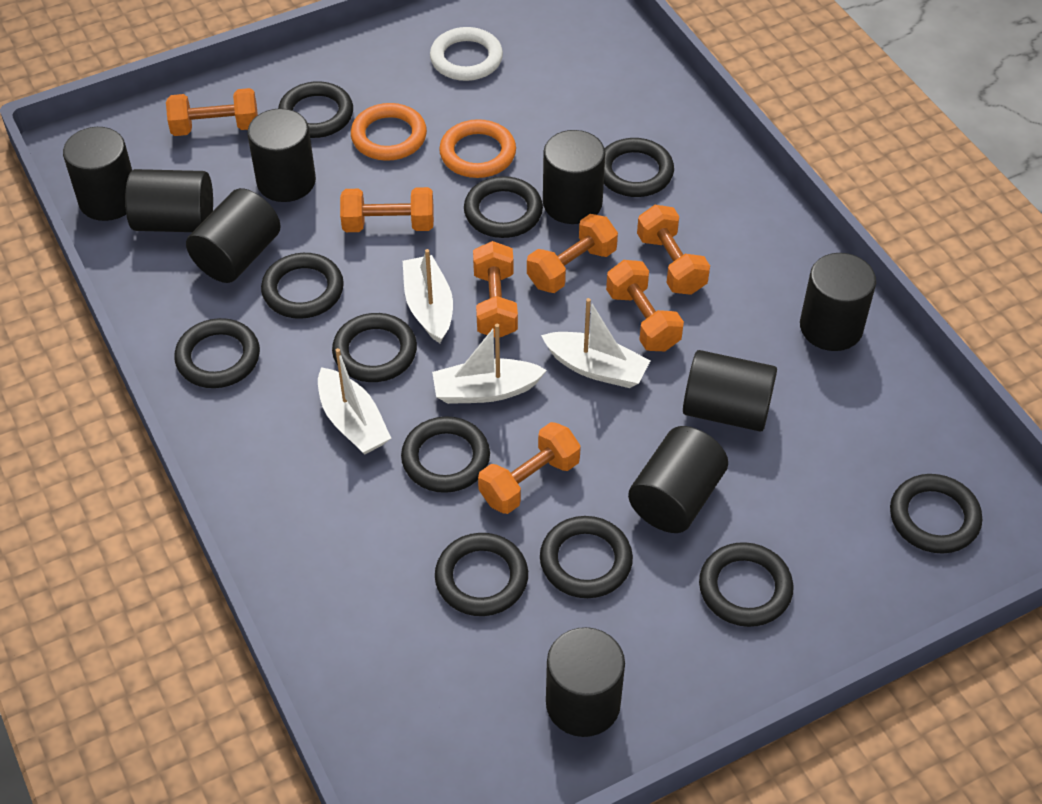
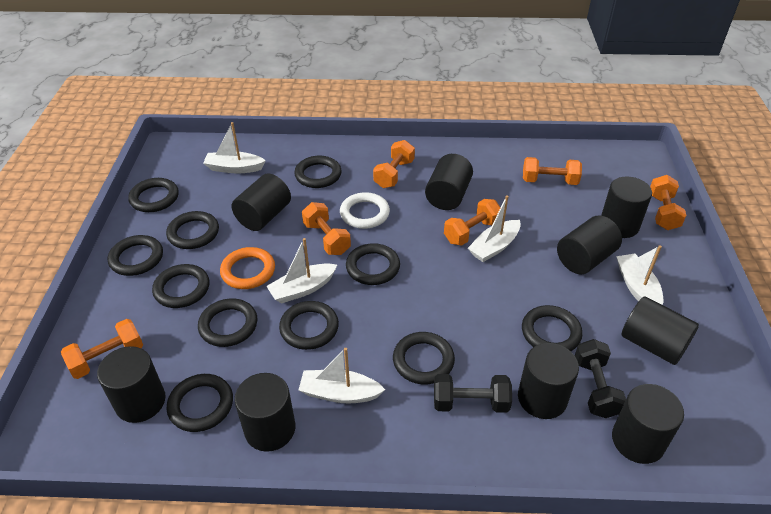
black dumbbell: 0 -> 2
orange dumbbell: 7 -> 6
orange ring: 2 -> 1
white boat: 4 -> 5

